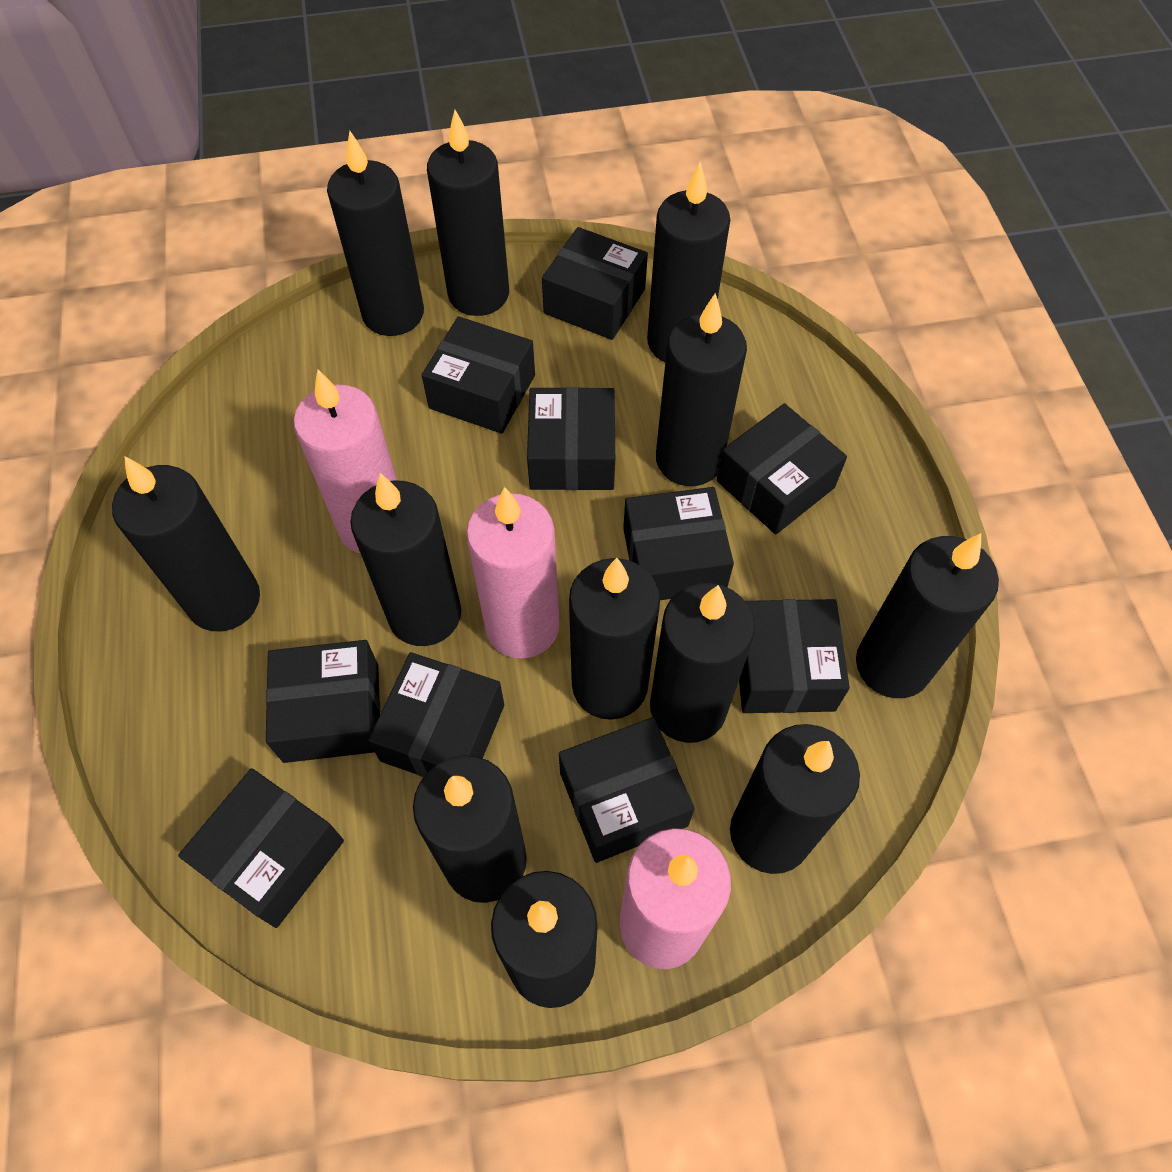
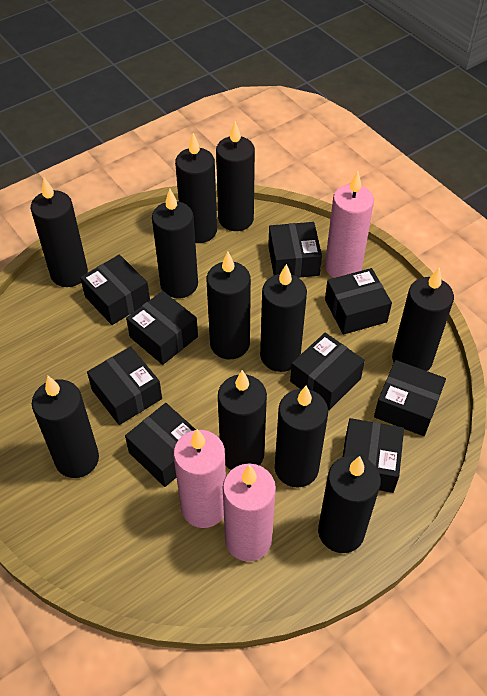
black box: 10 -> 9
black candle: 12 -> 11

